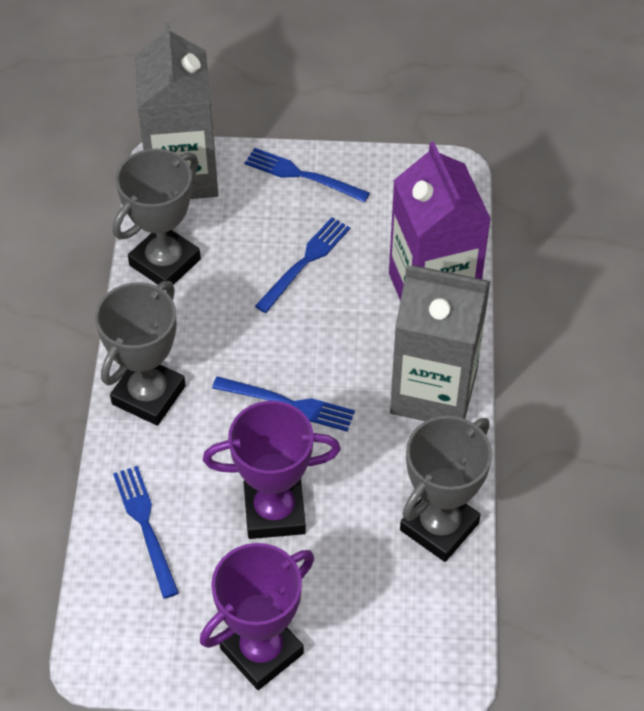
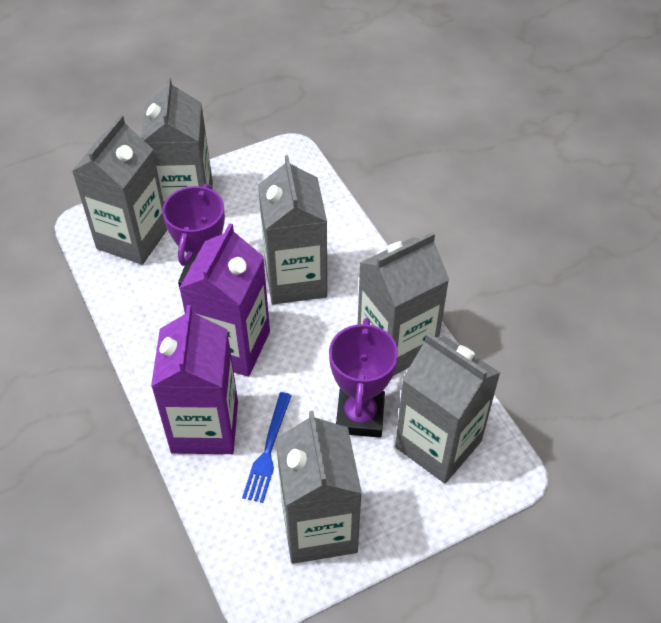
blue fork: 4 -> 1
grey carton: 2 -> 6
grey trophy: 3 -> 0
purple carton: 1 -> 2

